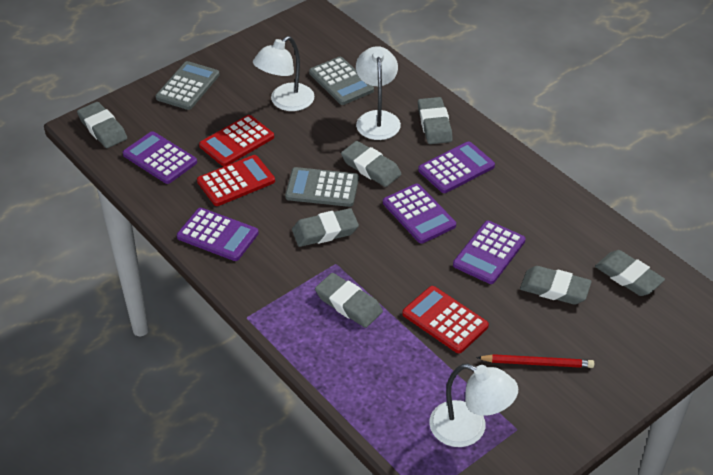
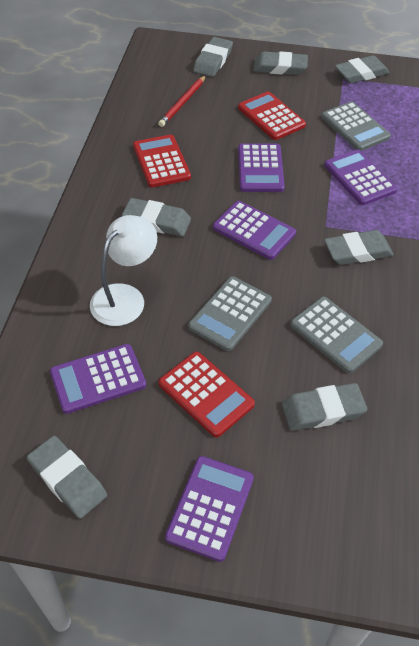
white lamp: 3 -> 1

